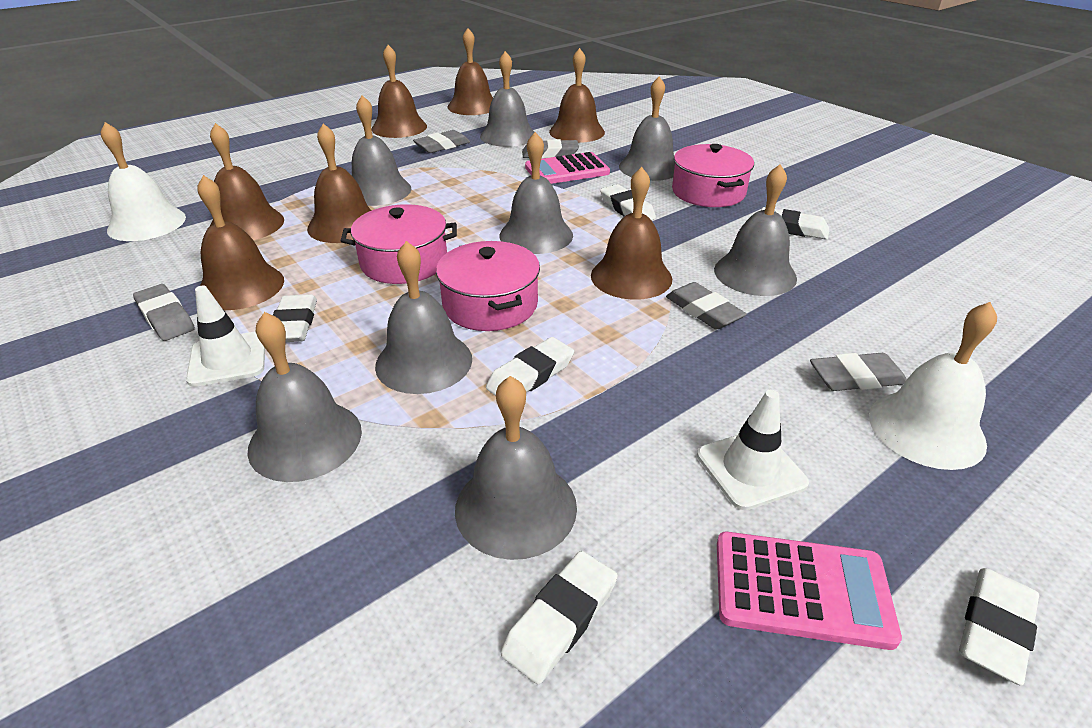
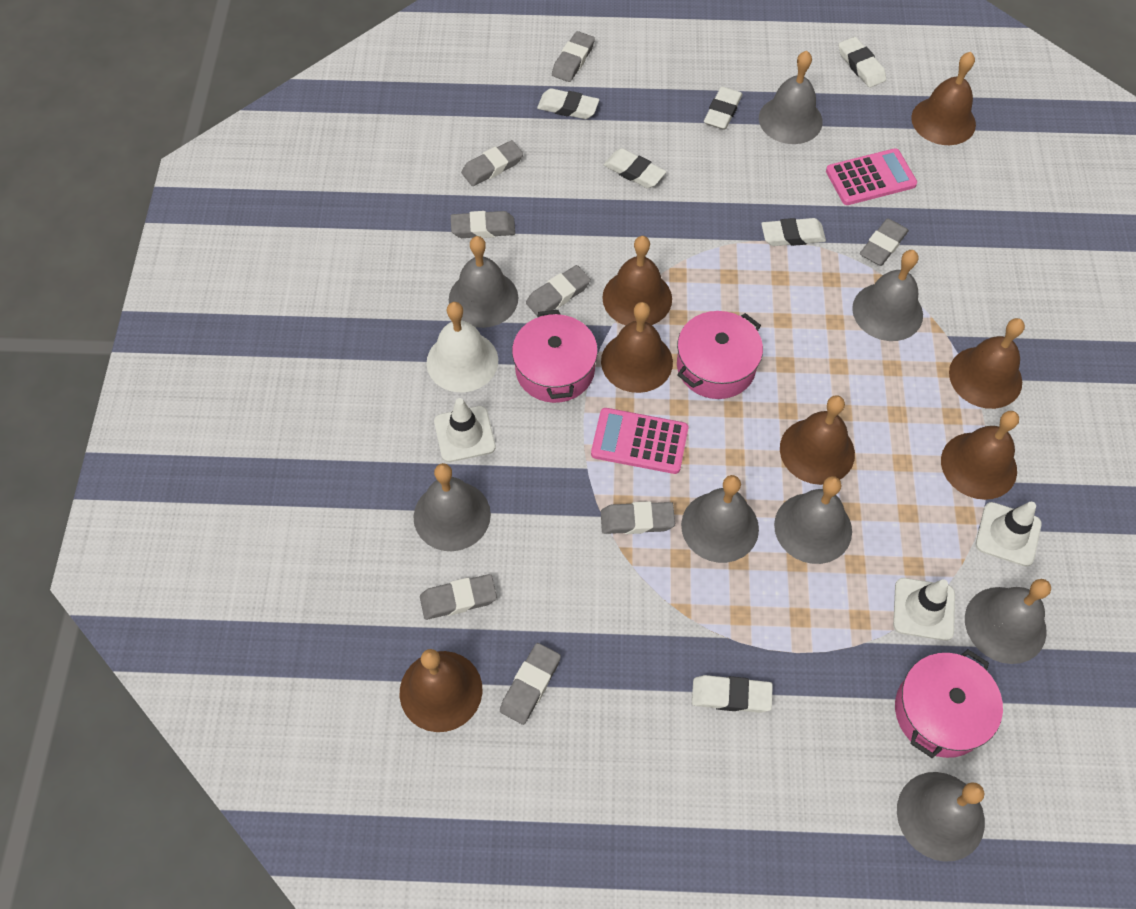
grey eraser: 5 -> 8
white bell: 2 -> 1
white traffic cone: 2 -> 3

